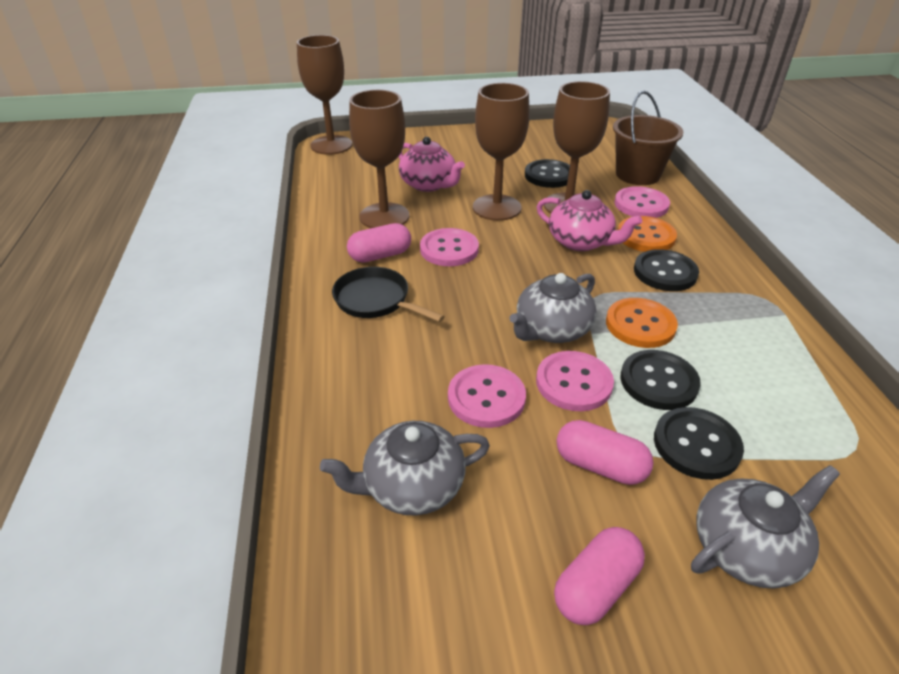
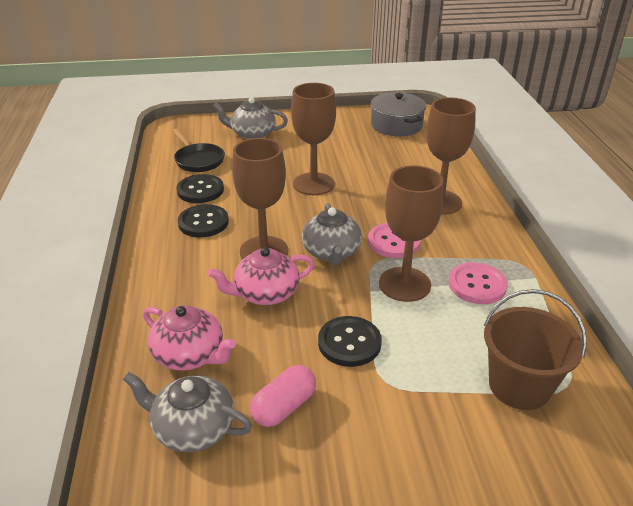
black button: 4 -> 3
grey pot: 0 -> 1
orange button: 2 -> 0
pink button: 4 -> 2
pink capsule: 3 -> 1

